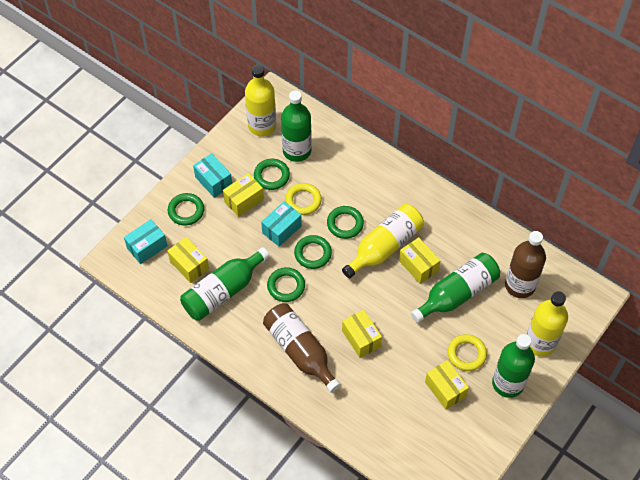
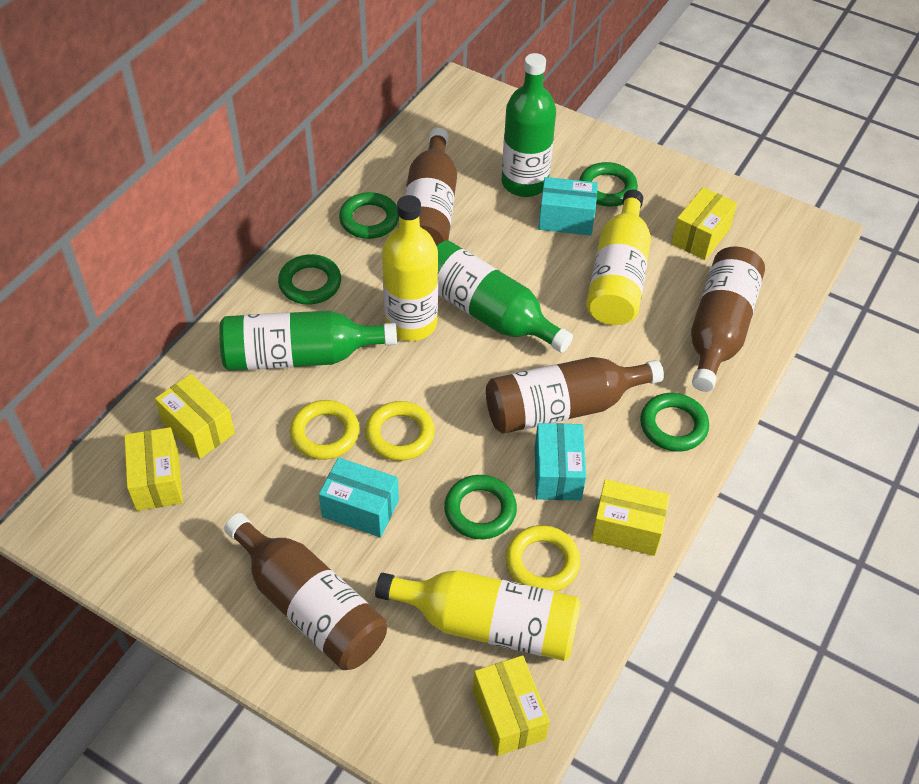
brown bottle: 2 -> 4
green bottle: 4 -> 3
yellow ring: 2 -> 3

